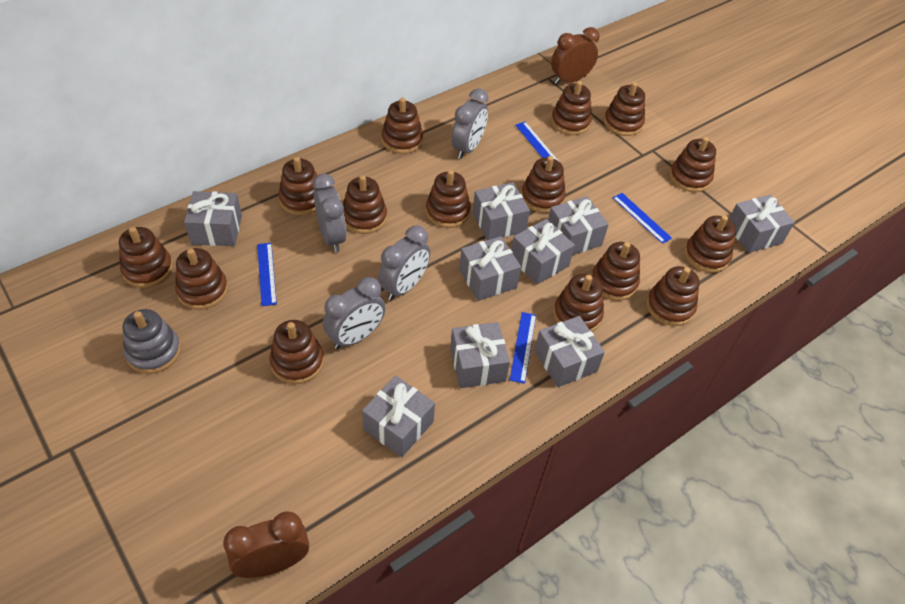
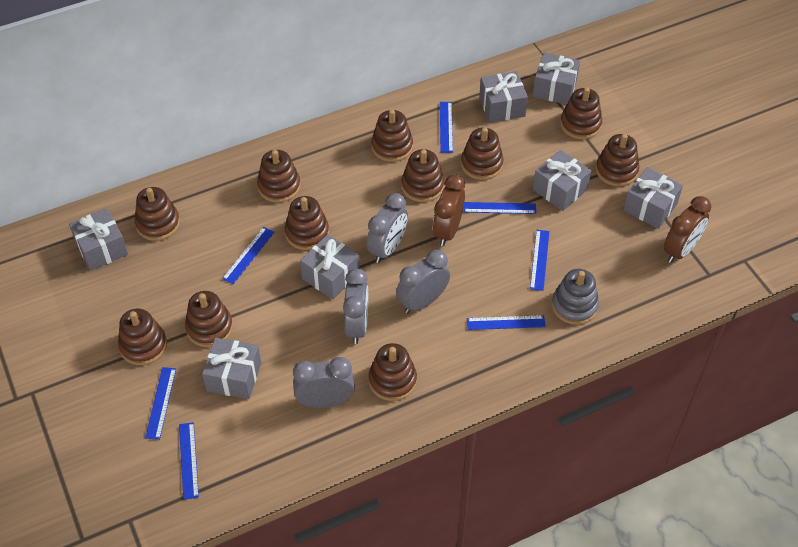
blue ruler: 4 -> 7
brown stacking toy: 15 -> 11
grey gift: 9 -> 7

